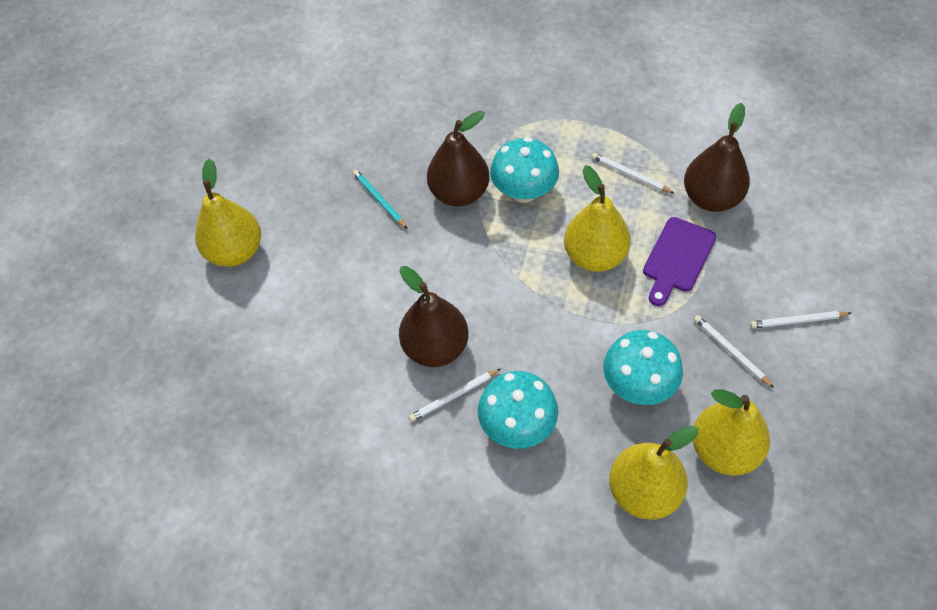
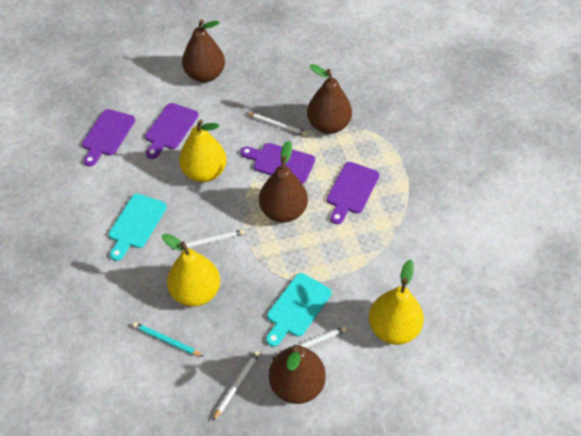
brown pear: 3 -> 4
purple cutting board: 1 -> 4
turquoise cutting board: 0 -> 2
turquoise mushroom: 3 -> 0
yellow pear: 4 -> 3

